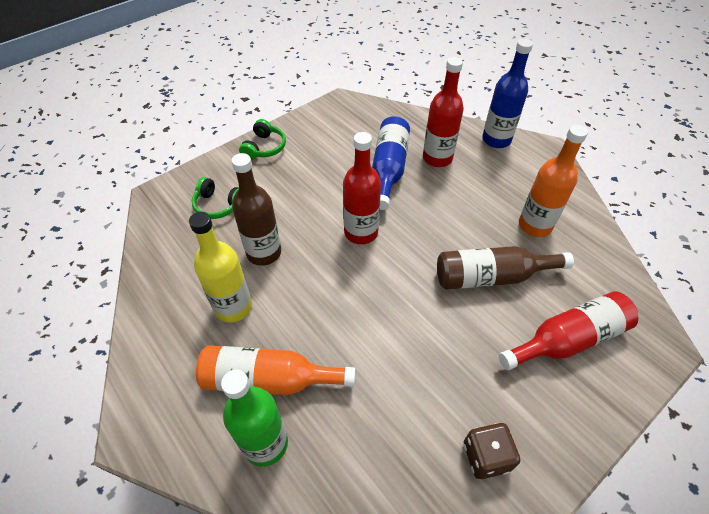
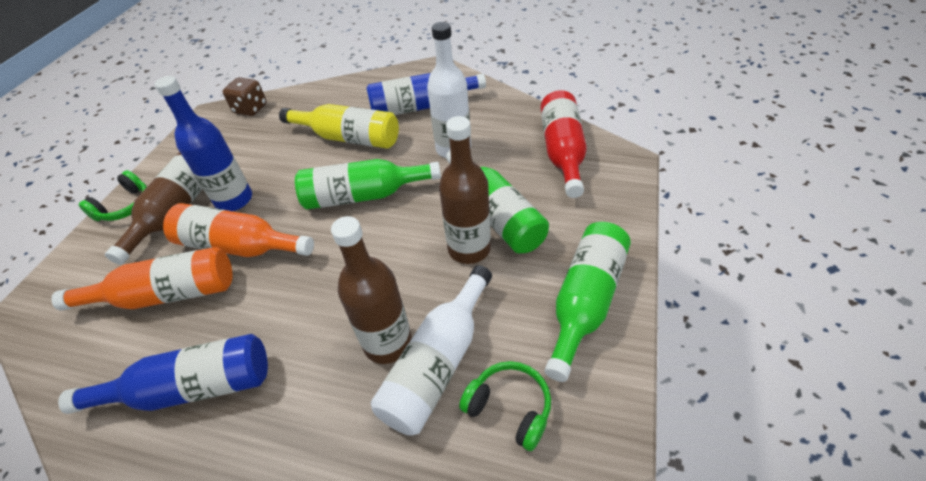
blue bottle: 2 -> 3
brown bottle: 2 -> 3
green bottle: 1 -> 3
red bottle: 3 -> 1
white bottle: 0 -> 2

